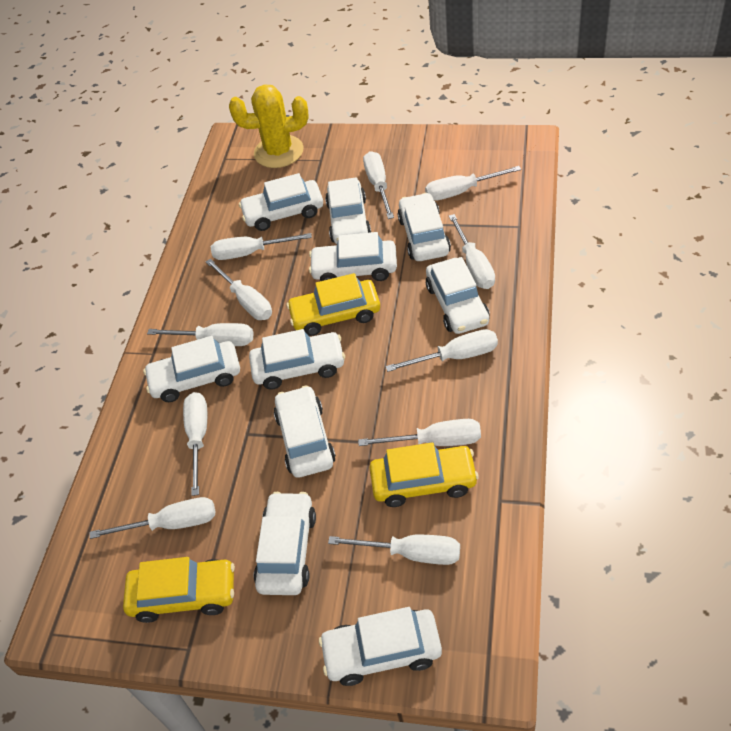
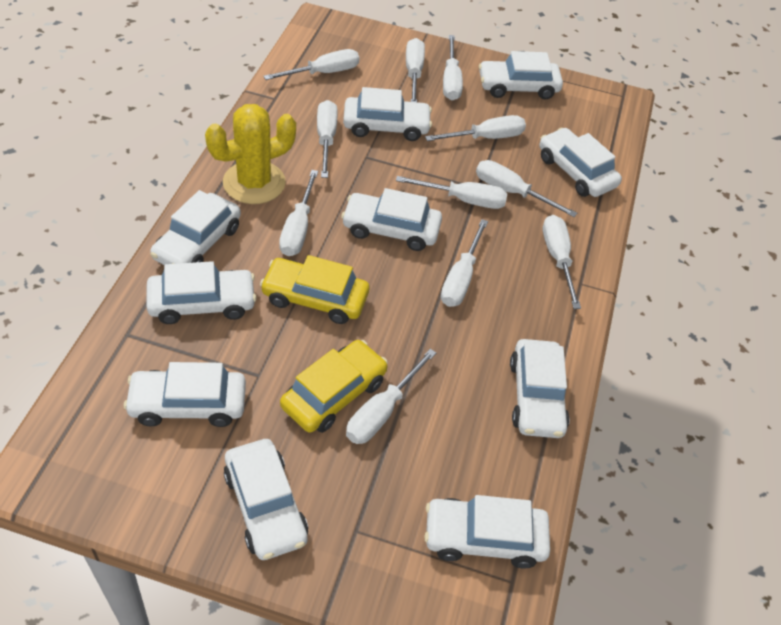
yellow car: 3 -> 2

